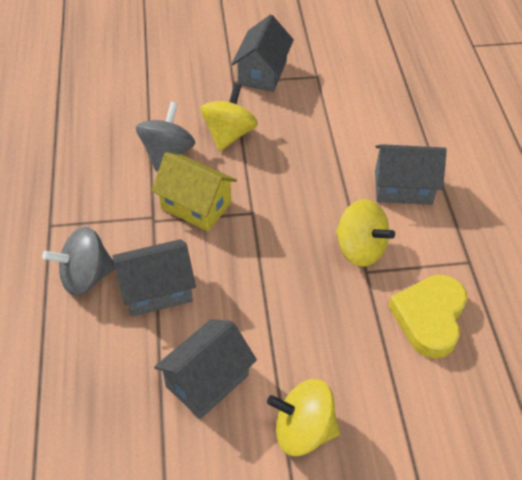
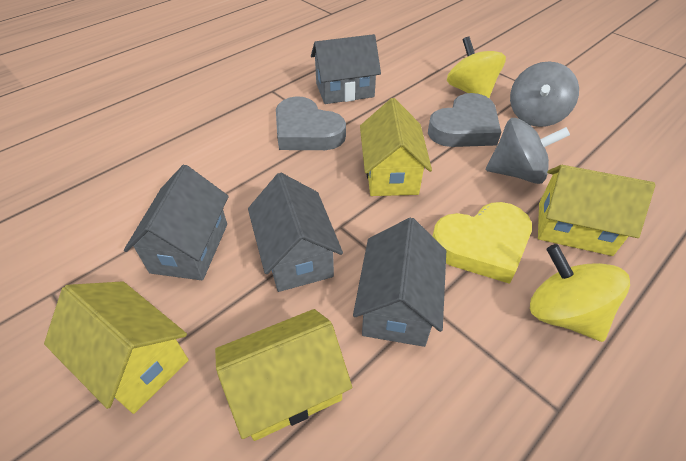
grey heart: 0 -> 2
yellow house: 1 -> 4
yellow spinning top: 3 -> 2

